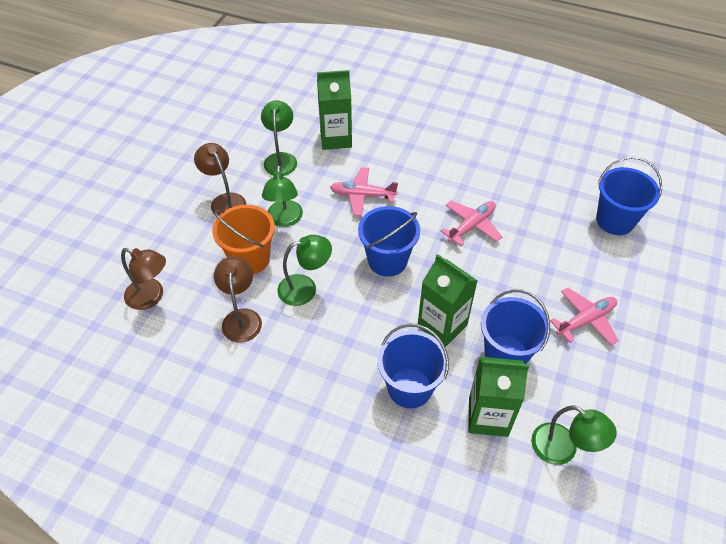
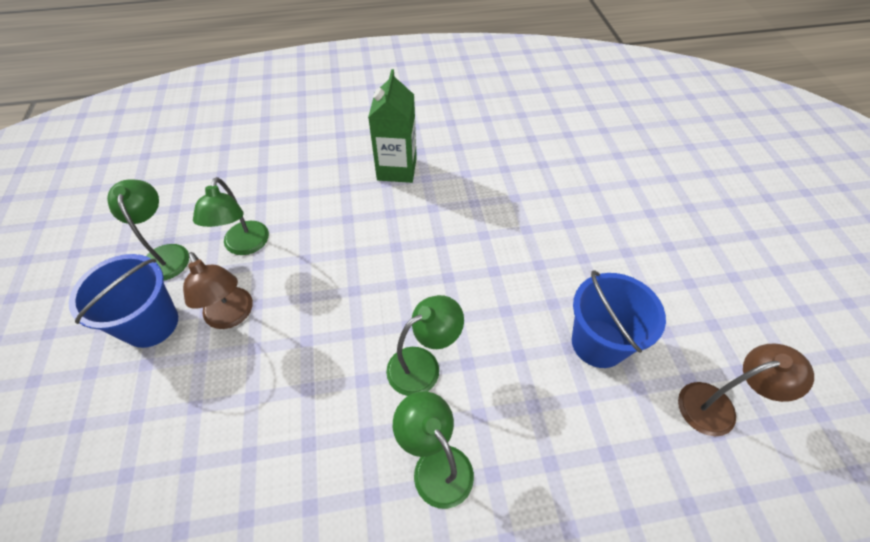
blue bucket: 4 -> 2
brown lamp: 3 -> 2
green carton: 3 -> 1
orange bucket: 1 -> 0
pink plane: 3 -> 0

